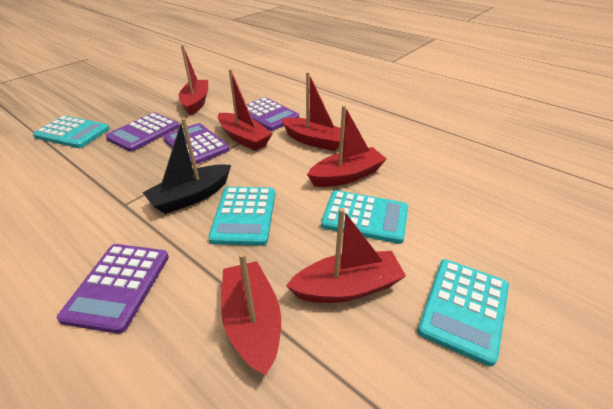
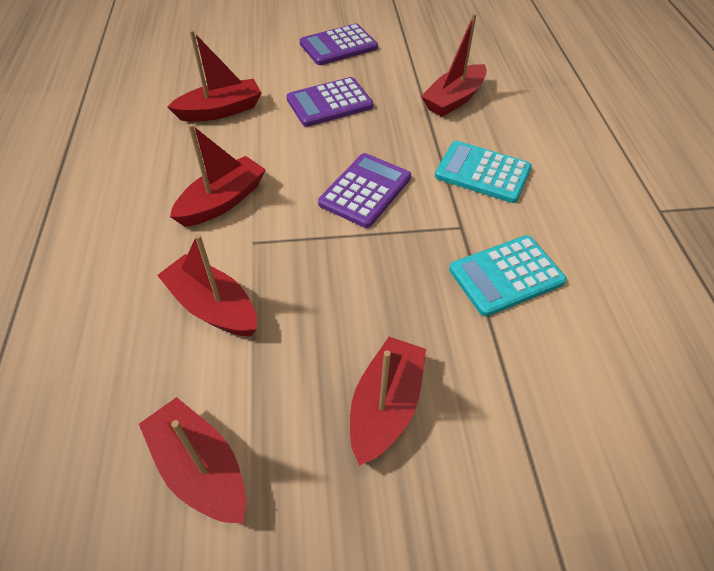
black boat: 1 -> 0
purple calculator: 4 -> 3
turquoise calculator: 4 -> 2

